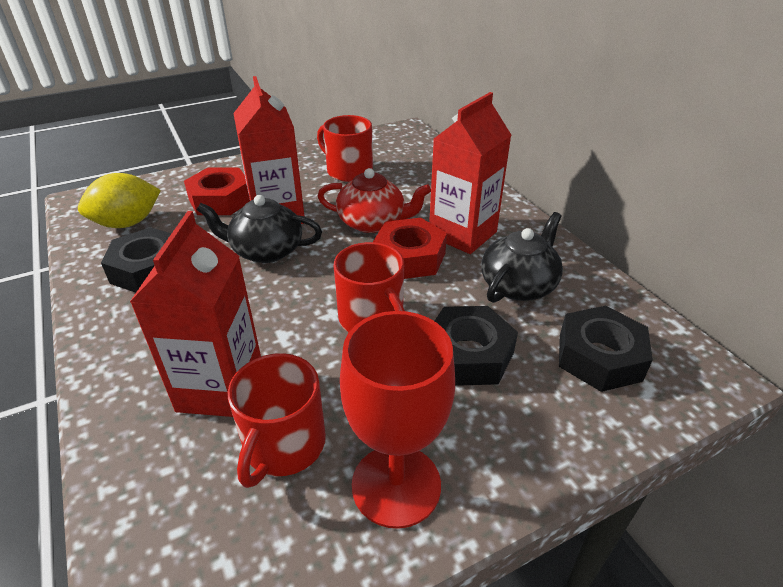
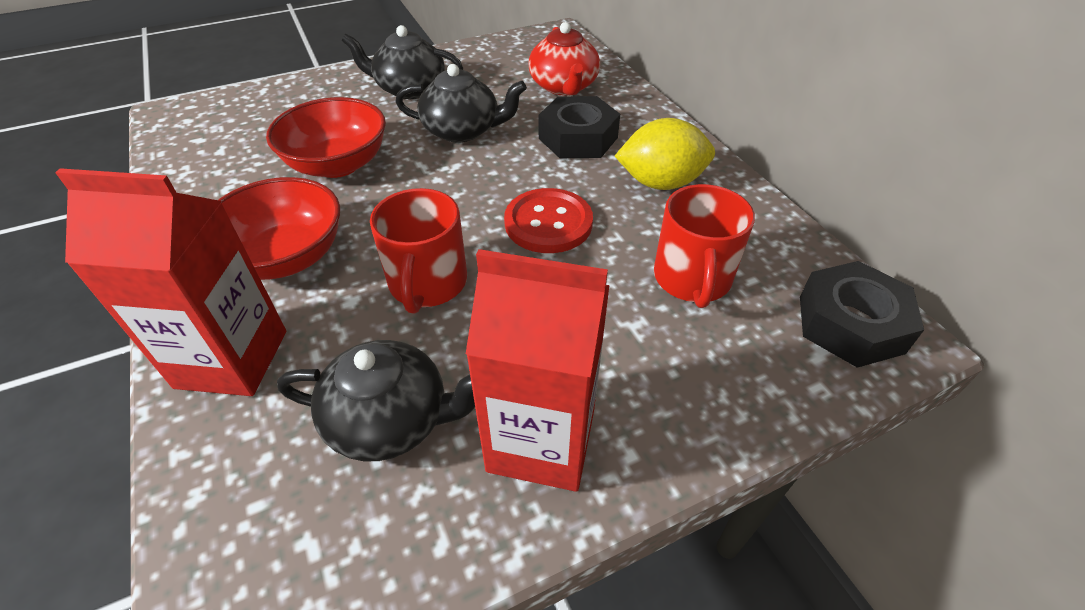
black nut: 3 -> 2
black teapot: 2 -> 3
red bowl: 0 -> 2
red button: 0 -> 1
red carton: 3 -> 2
red goblet: 1 -> 0
red mug: 3 -> 2
red nut: 2 -> 0

